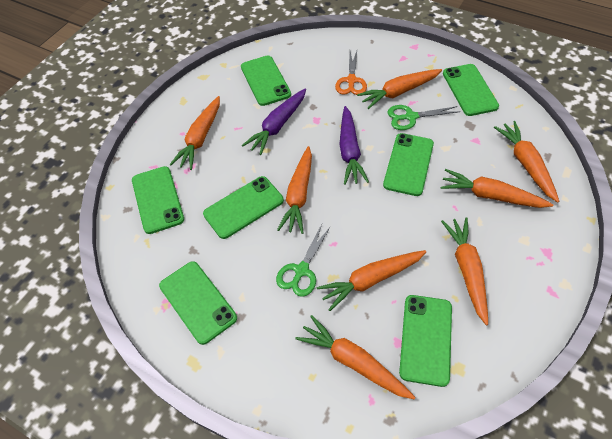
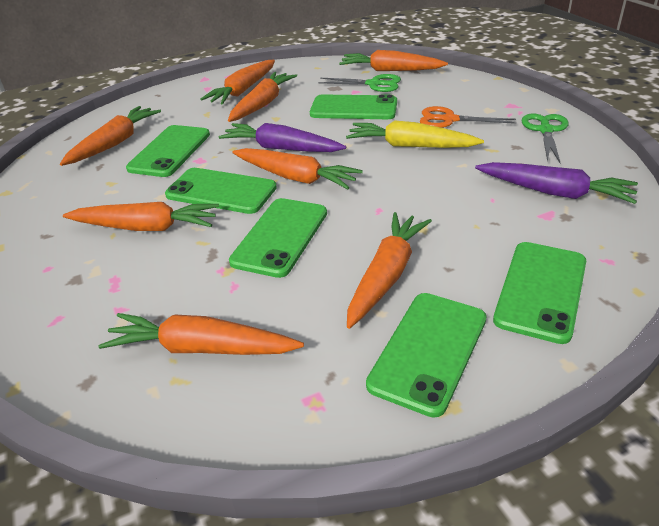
green phone: 7 -> 6
yellow carrot: 0 -> 1

